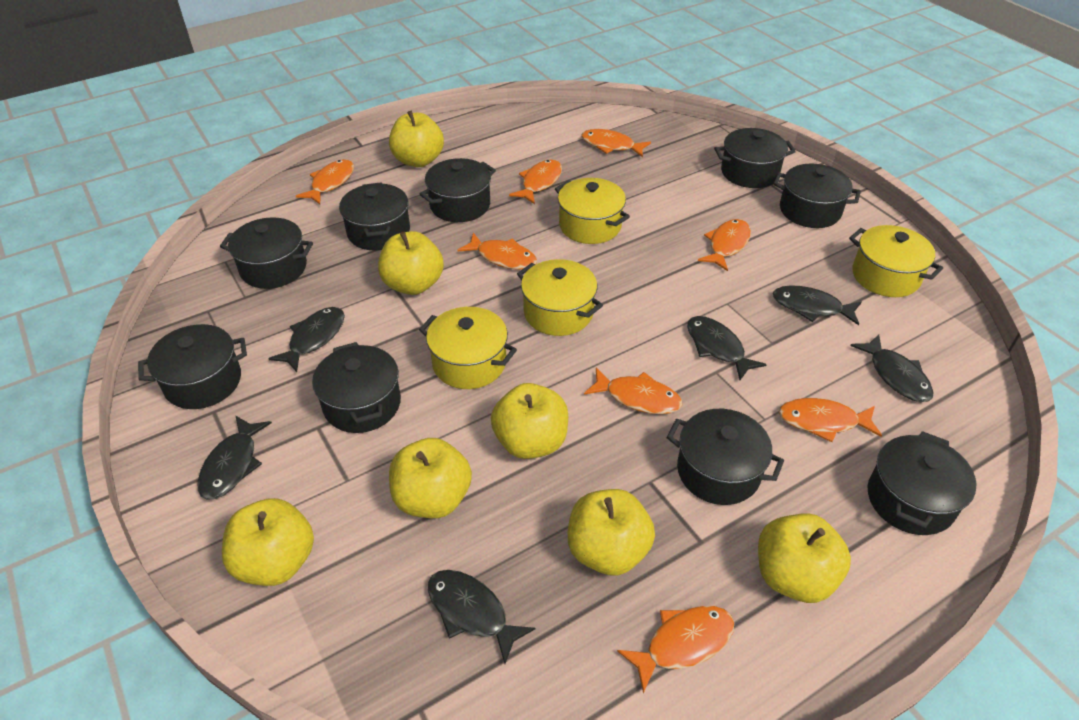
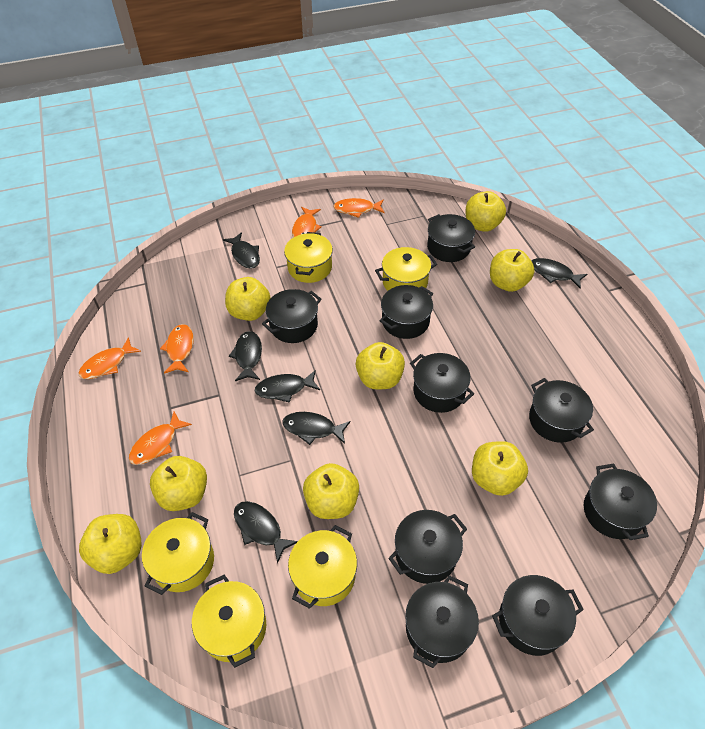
orange fish: 8 -> 5
yellow apple: 7 -> 8
yellow pot: 4 -> 5

